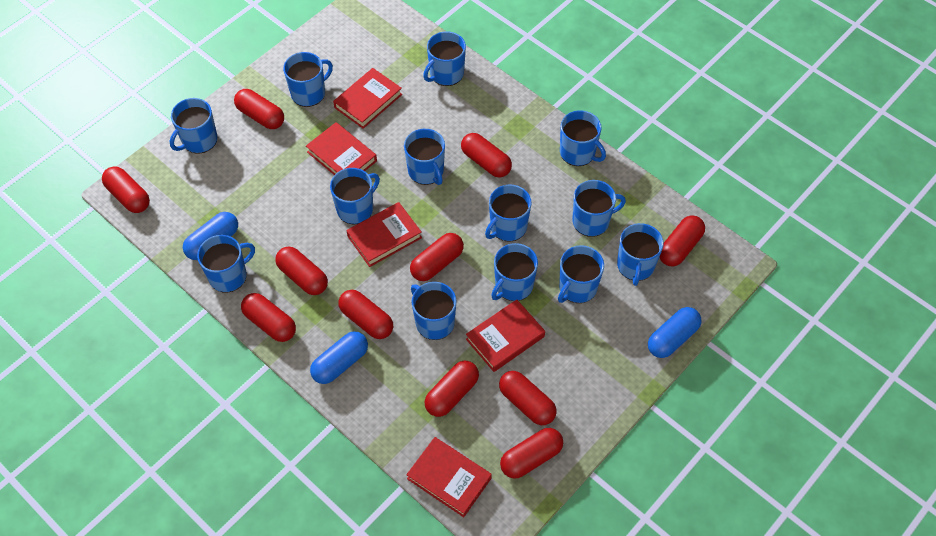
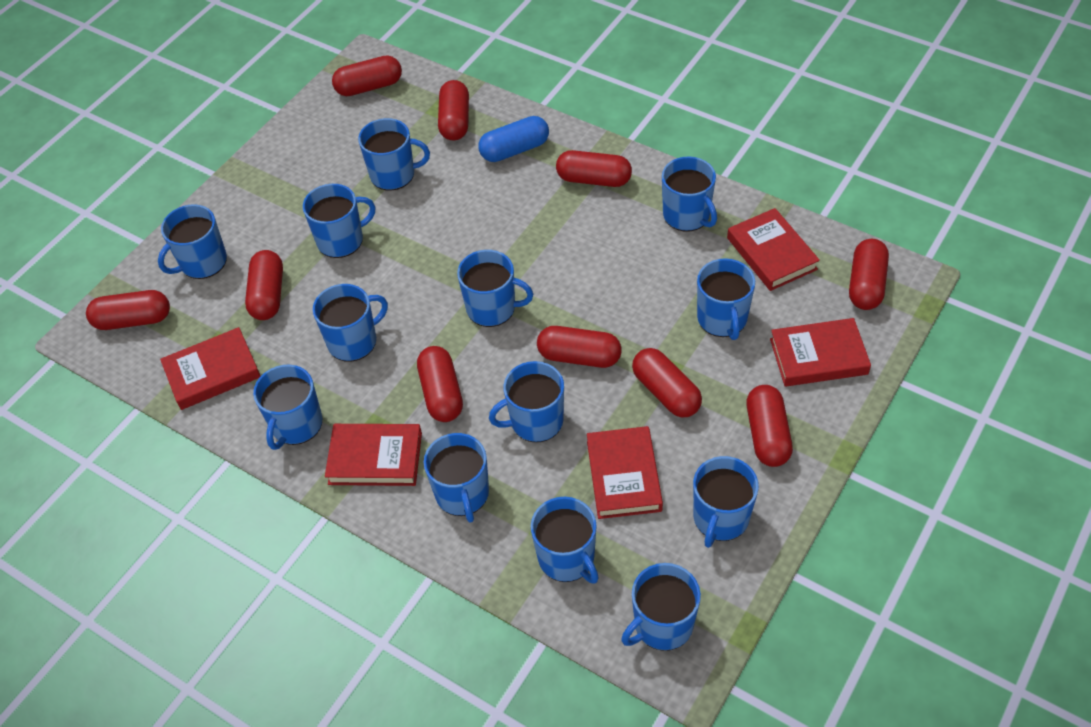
blue capsule: 3 -> 1
red capsule: 11 -> 10

